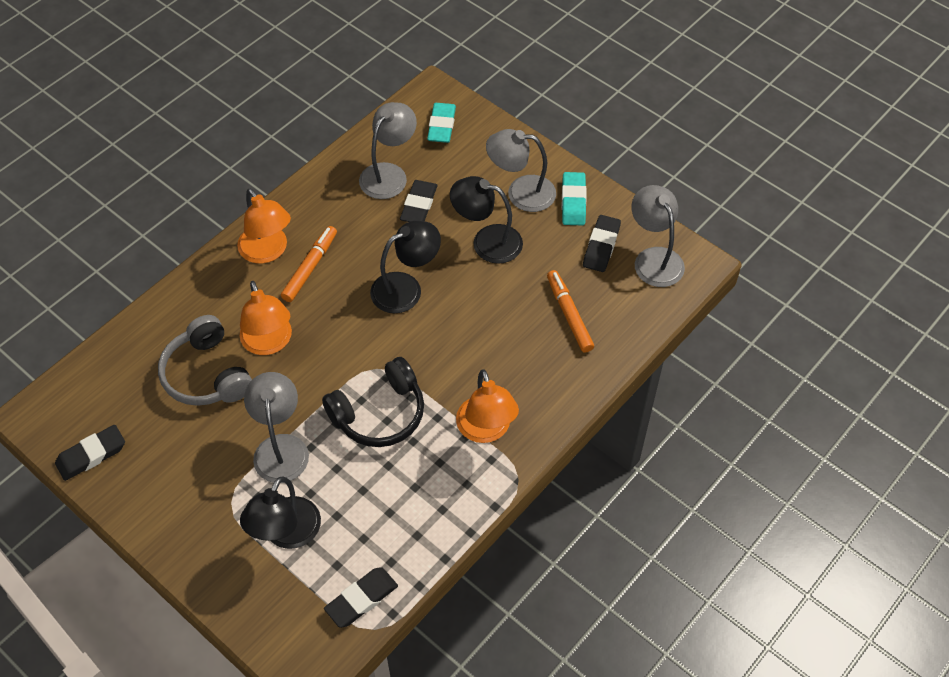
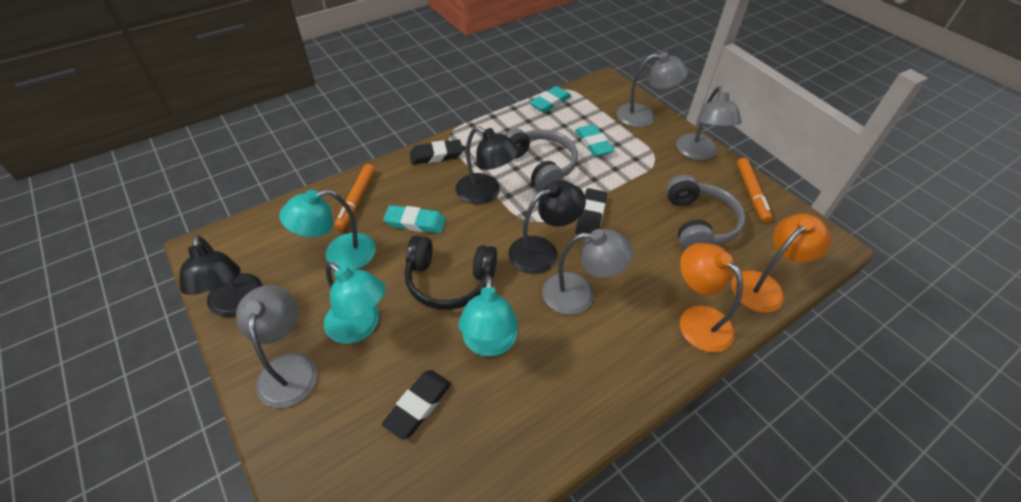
black eraser: 4 -> 3
grey headphones: 1 -> 2
orange lamp: 3 -> 2
turquoise eraser: 2 -> 3
turquoise lamp: 0 -> 3

